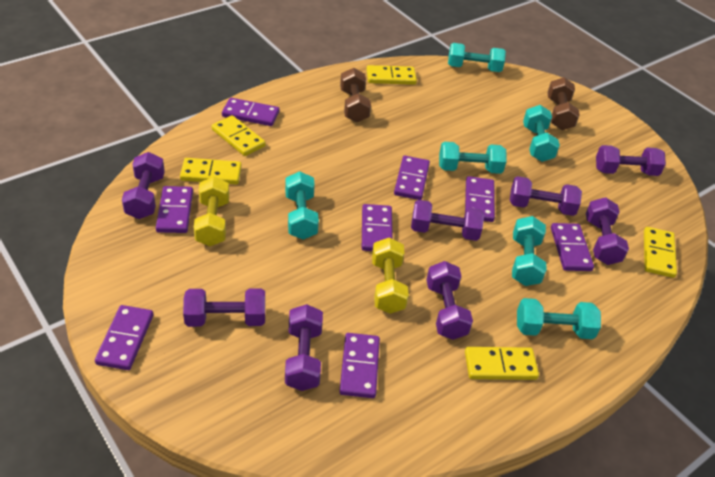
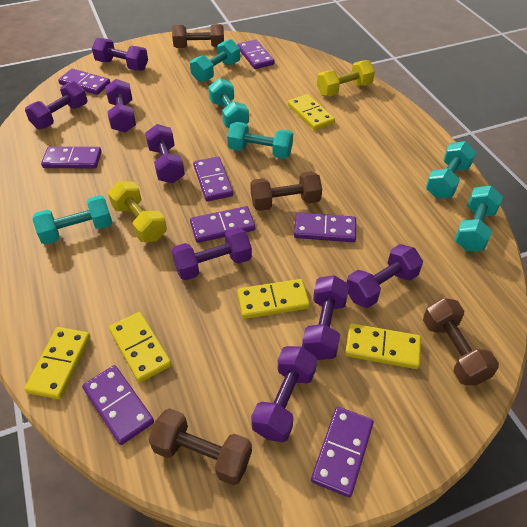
brown dumbbell: 2 -> 4

